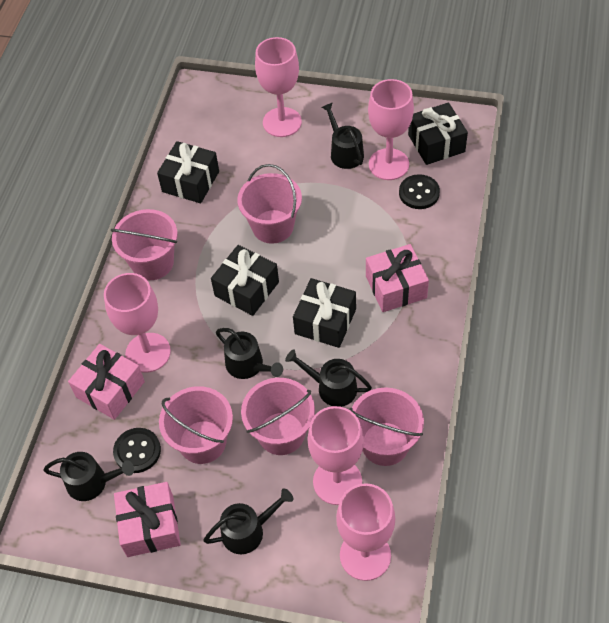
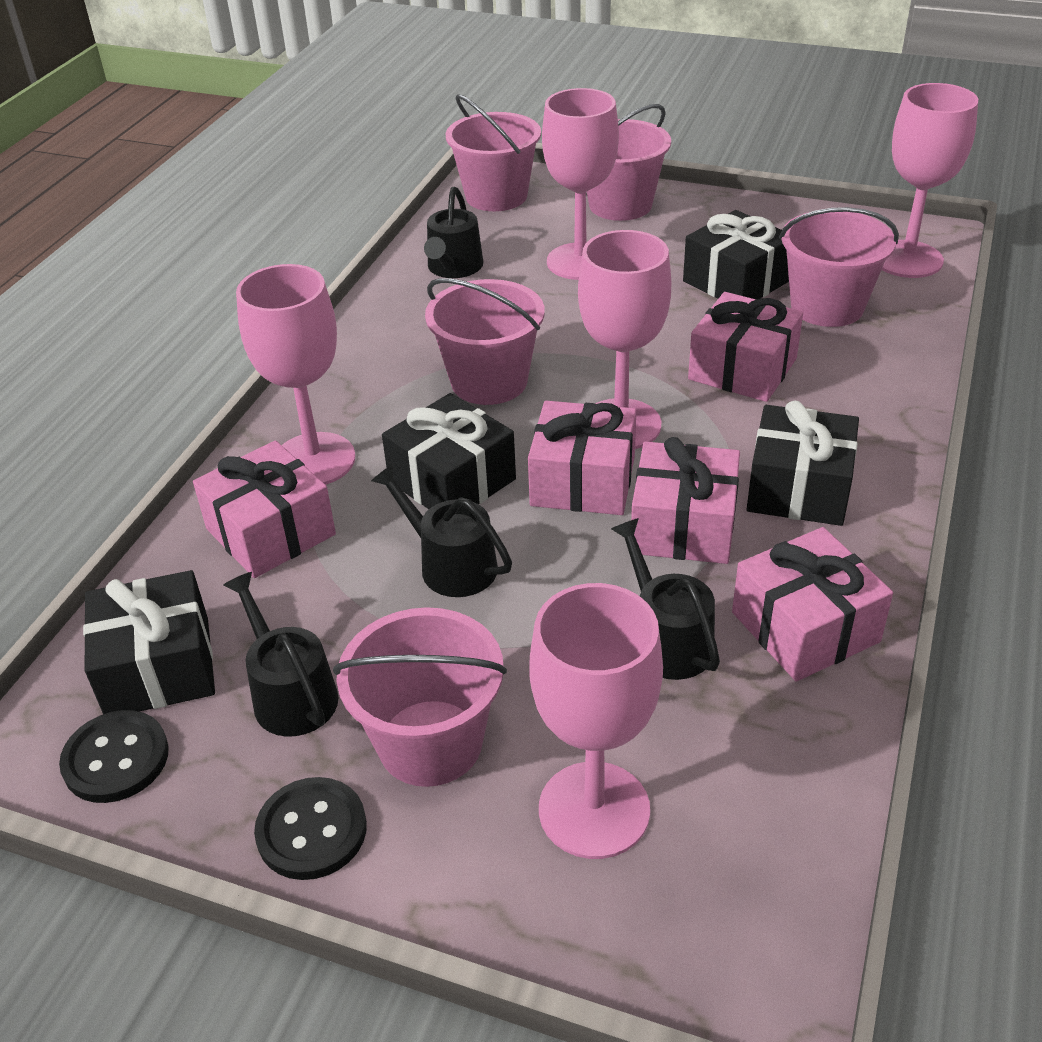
black watering can: 5 -> 4
pink gift: 3 -> 5

